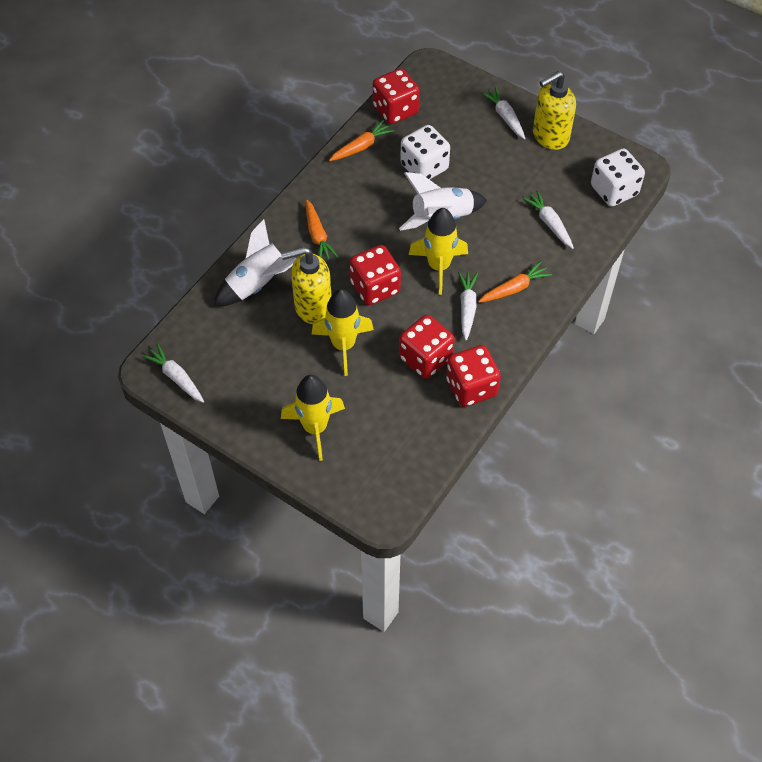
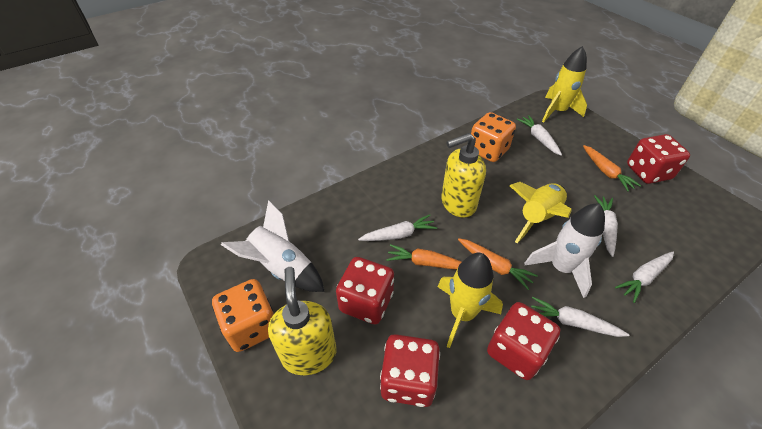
orange dice: 0 -> 2
white carrot: 4 -> 5
white dice: 2 -> 0

